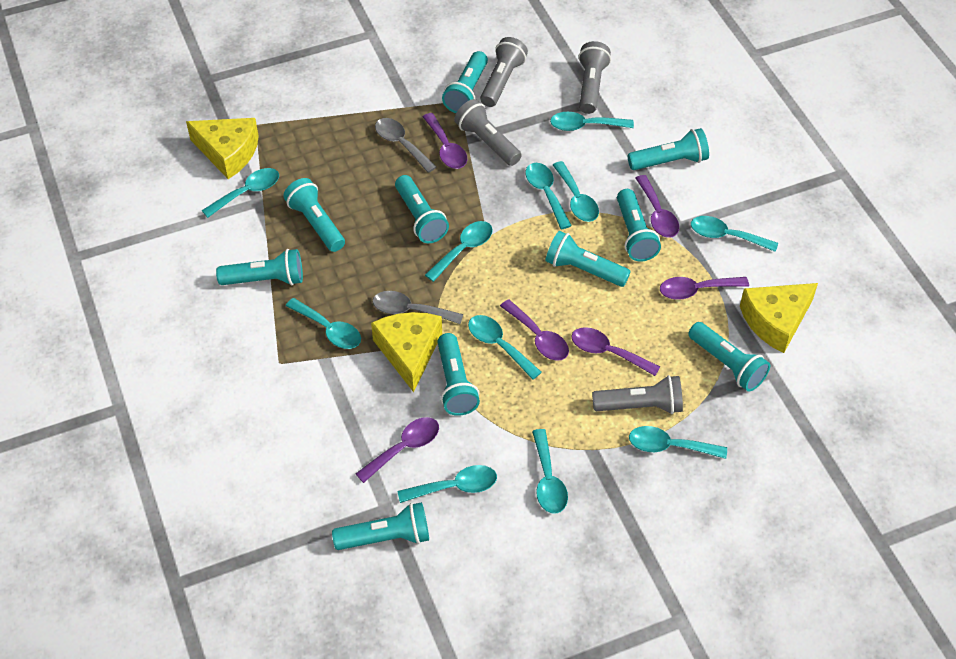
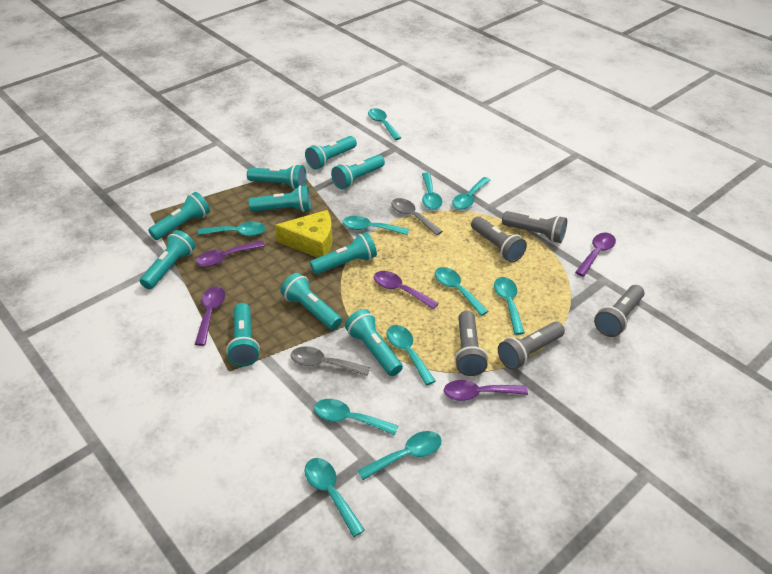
grey flashlight: 4 -> 5
purple spoon: 6 -> 5
yellow cheese: 3 -> 1

